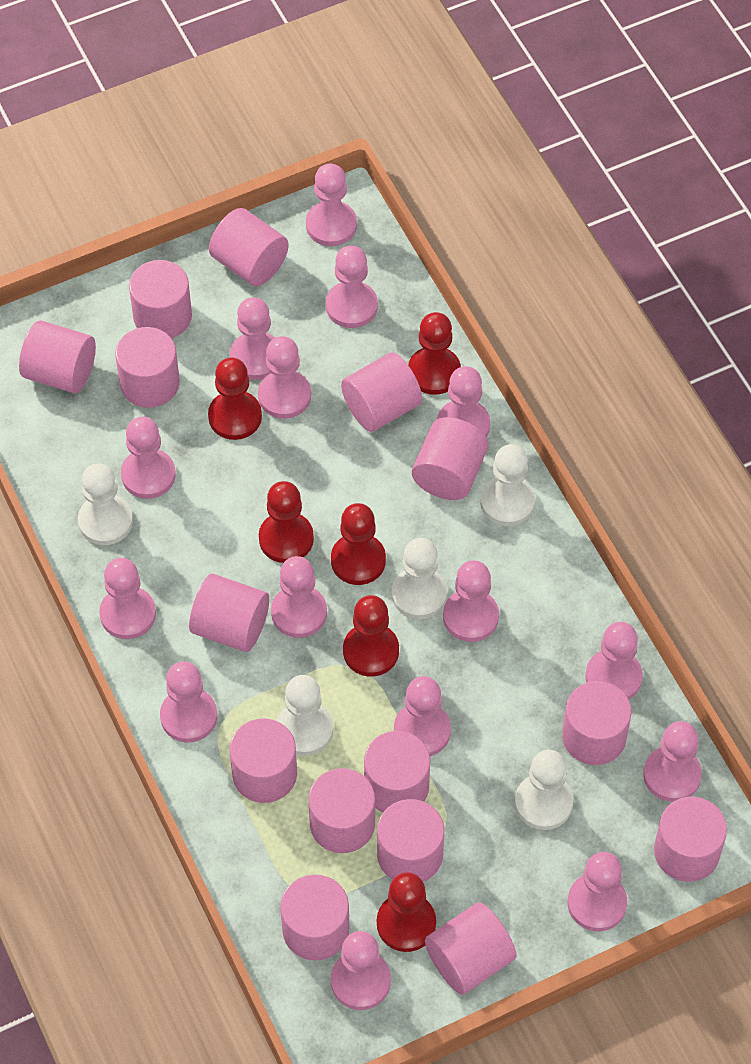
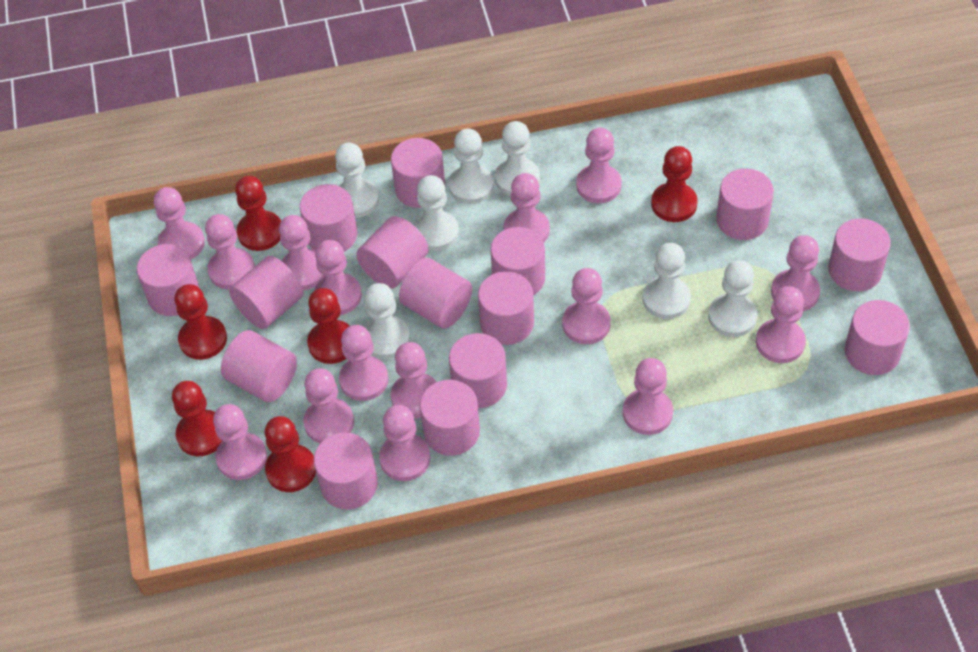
white pawn: 5 -> 7

